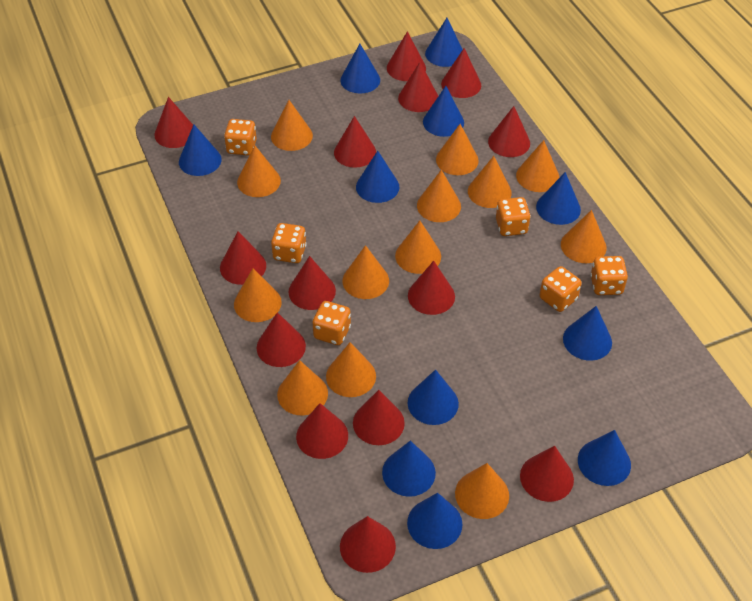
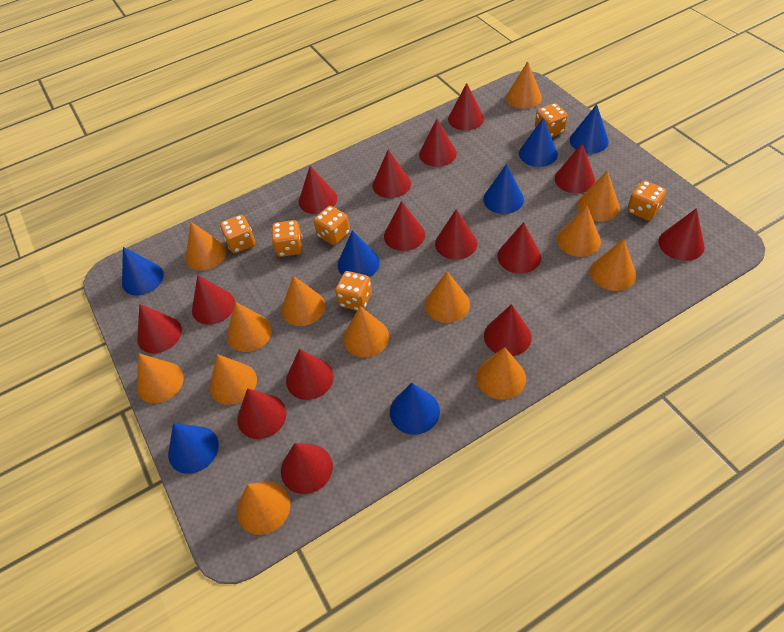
blue cone: 11 -> 7
red cone: 14 -> 15

